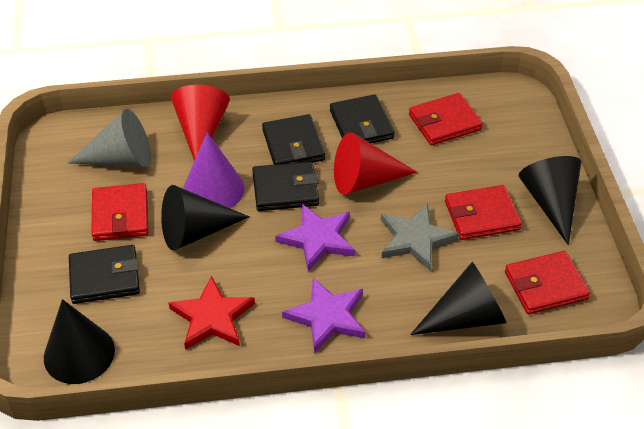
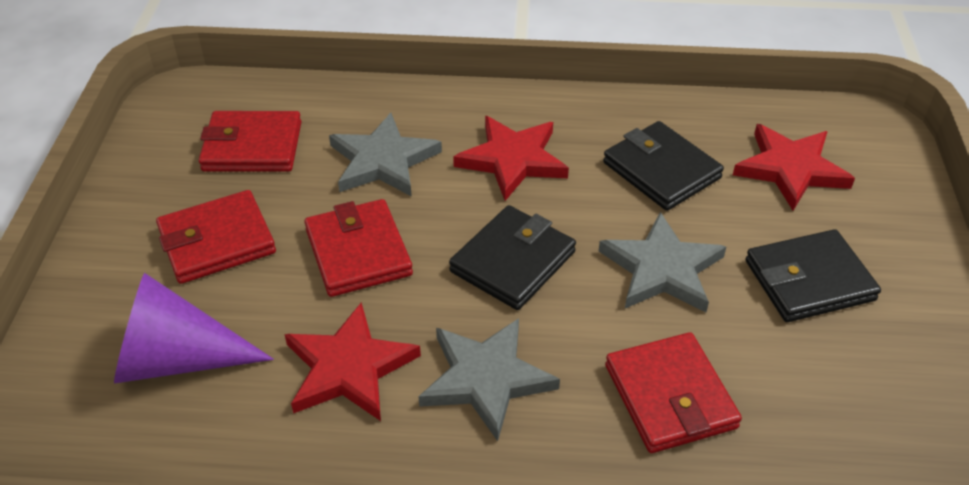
black cone: 4 -> 0
black wallet: 4 -> 3
grey cone: 1 -> 0
grey star: 1 -> 3
purple star: 2 -> 0
red cone: 2 -> 0
red star: 1 -> 3

